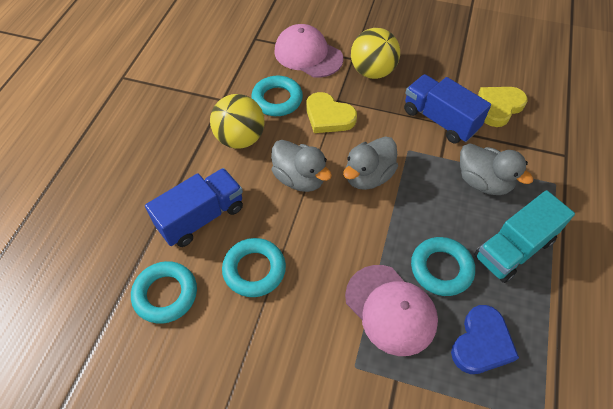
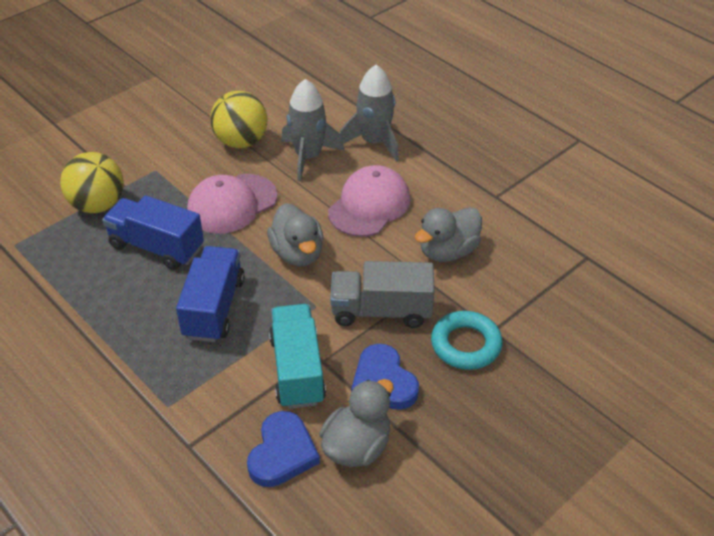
blue heart: 1 -> 2
grey rocket: 0 -> 2
grey truck: 0 -> 1
turquoise ring: 4 -> 1
yellow heart: 2 -> 0

